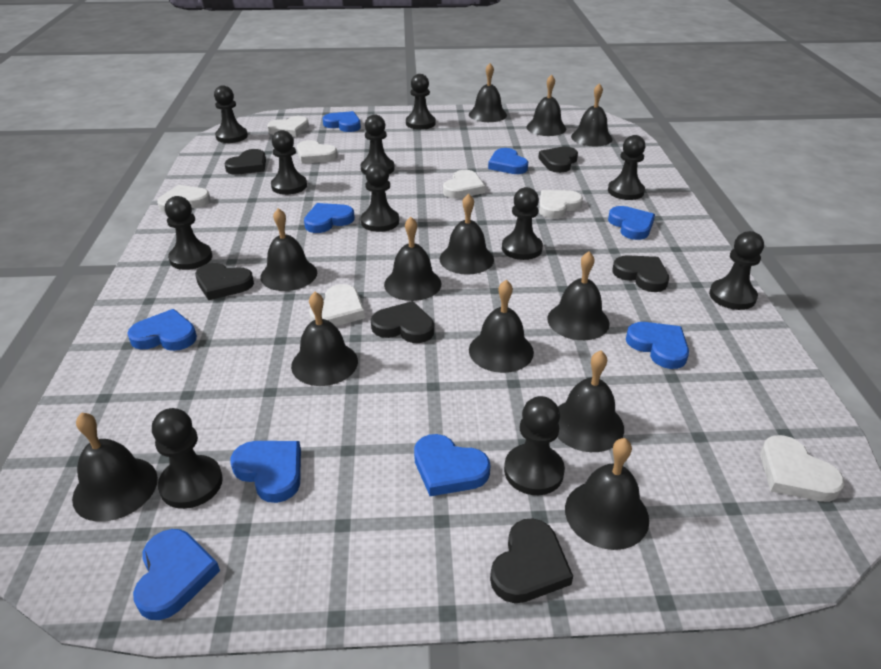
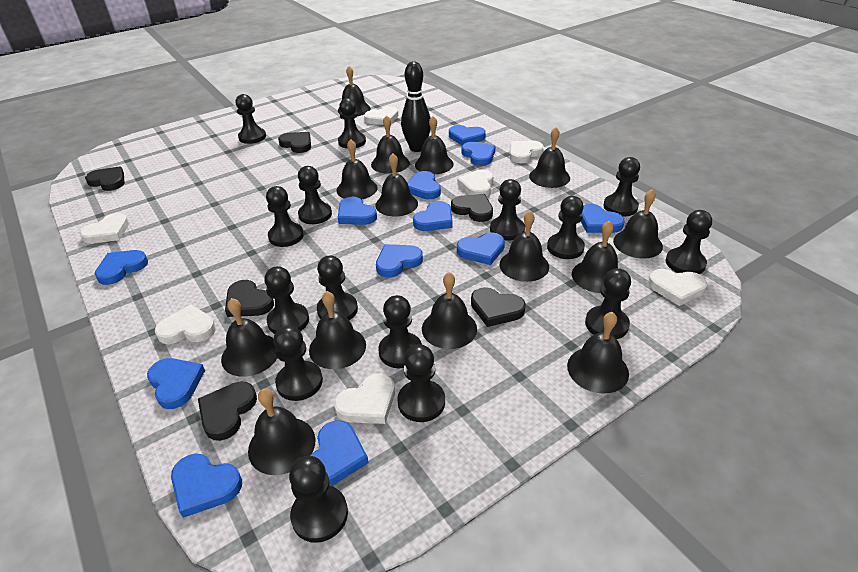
black bell: 12 -> 14
black bowling pin: 0 -> 1
black pawn: 11 -> 15
blue heart: 9 -> 12

